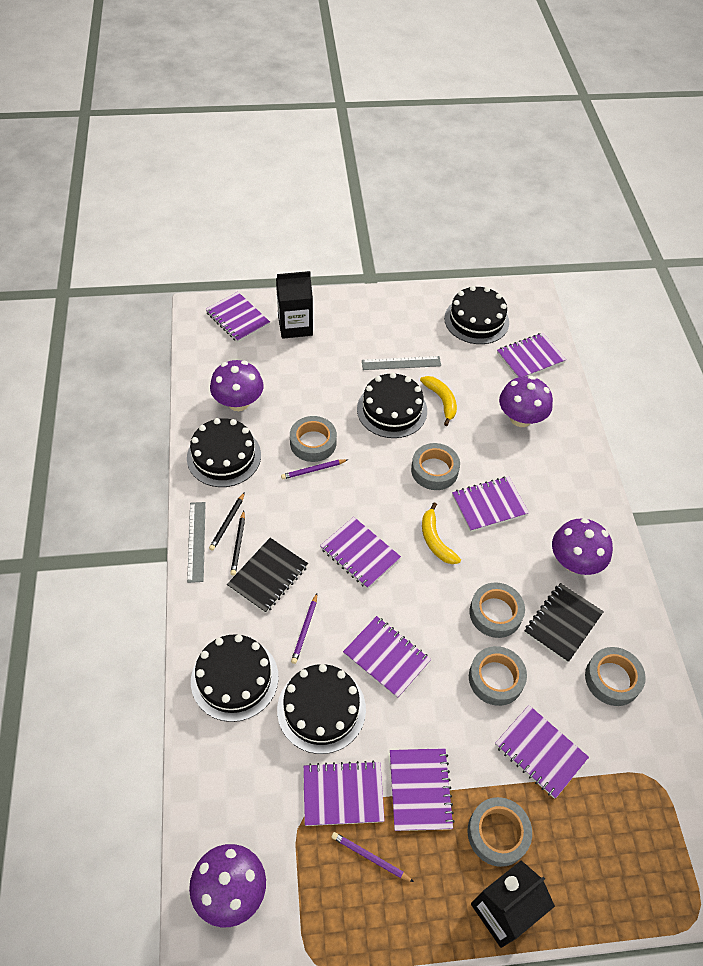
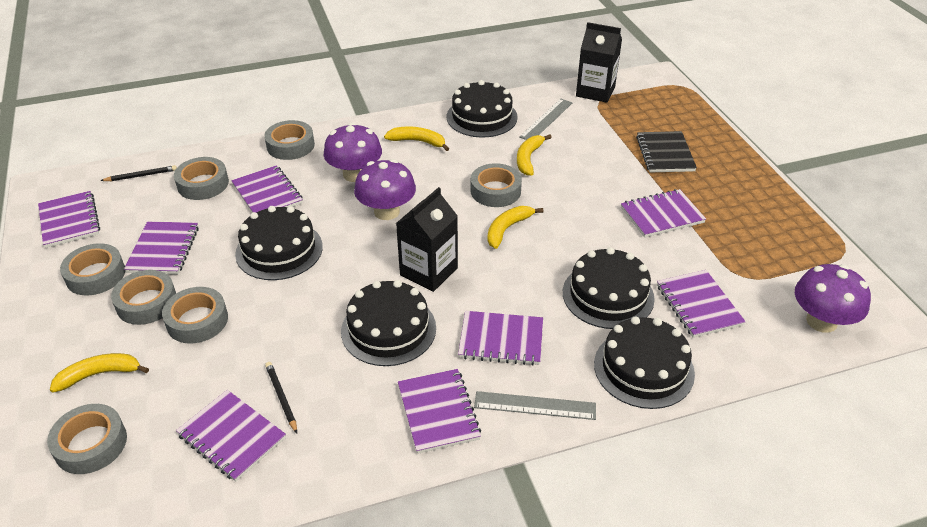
black notebook: 2 -> 1
grey tape: 6 -> 7
purple mushroom: 4 -> 3
purple pencil: 3 -> 0
yellow banana: 2 -> 4

